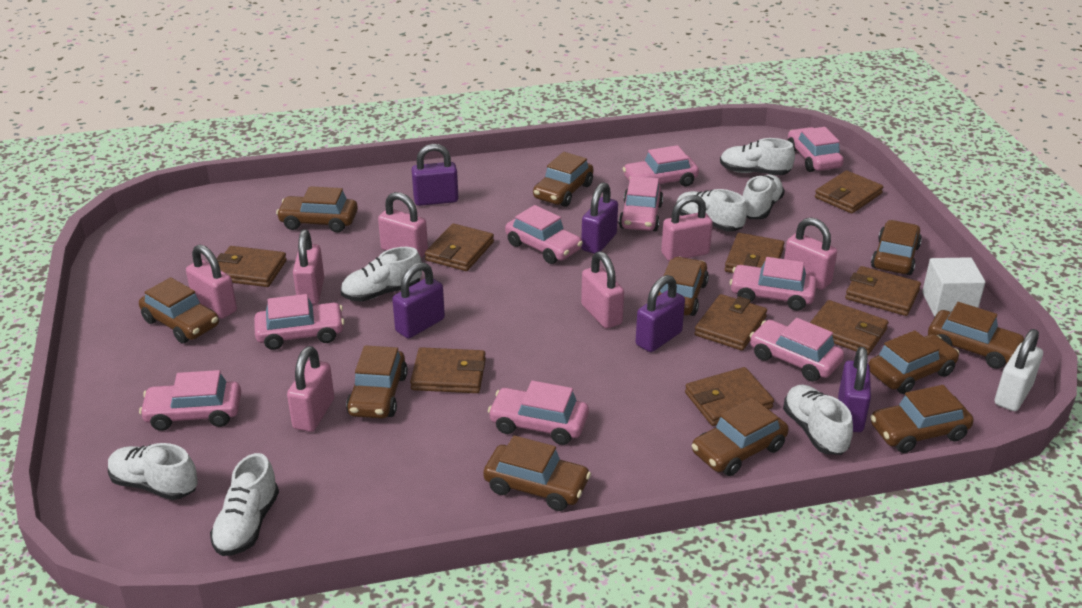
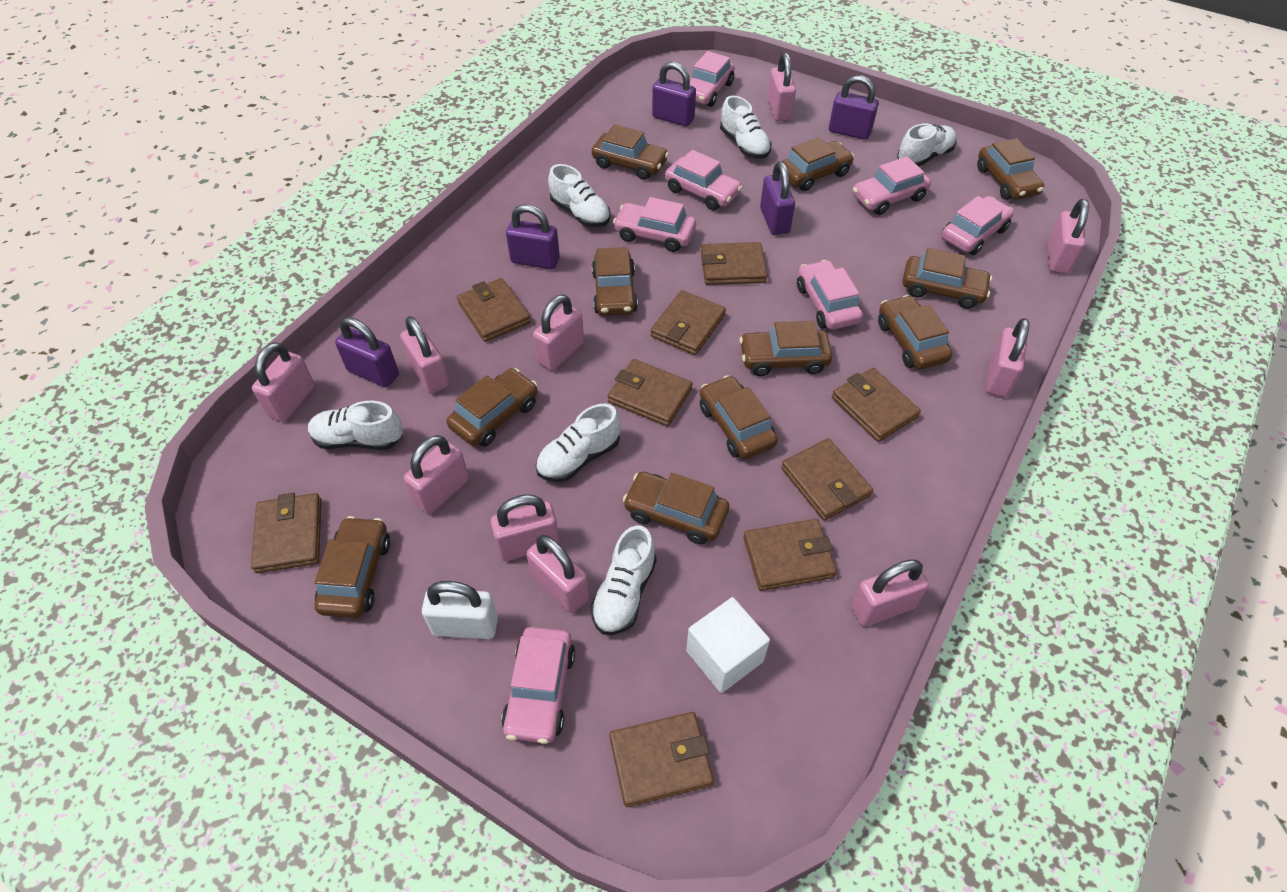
pink car: 9 -> 7
pink padlock: 7 -> 10
white shoe: 7 -> 6

